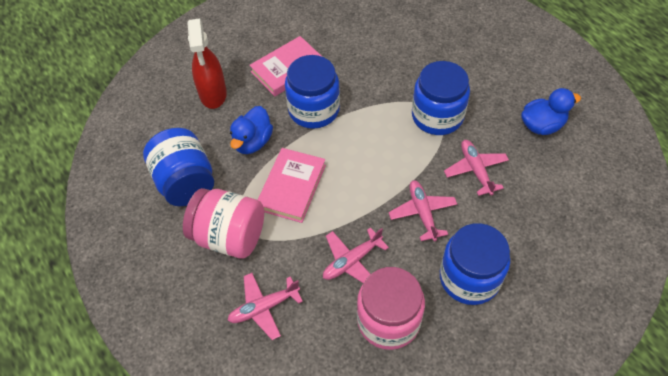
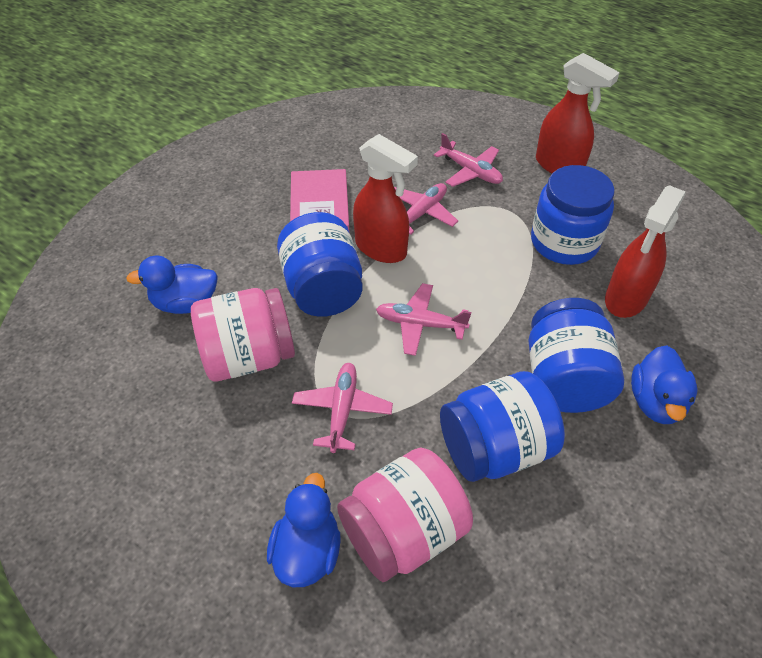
blue duck: 2 -> 3
pink book: 2 -> 1
red spray bottle: 1 -> 3

